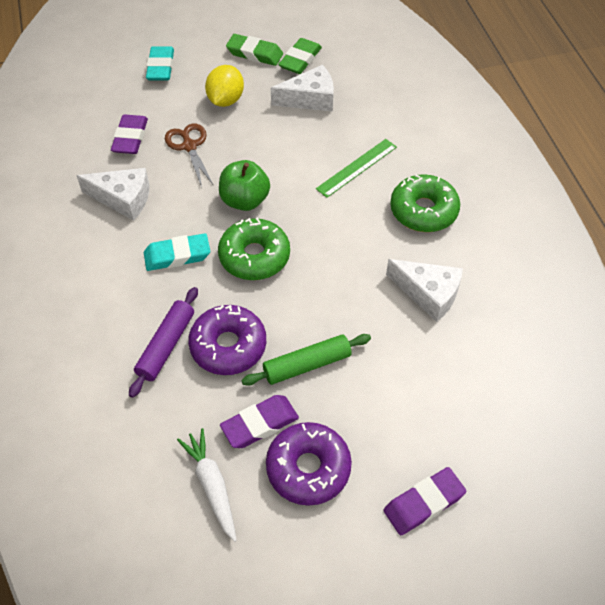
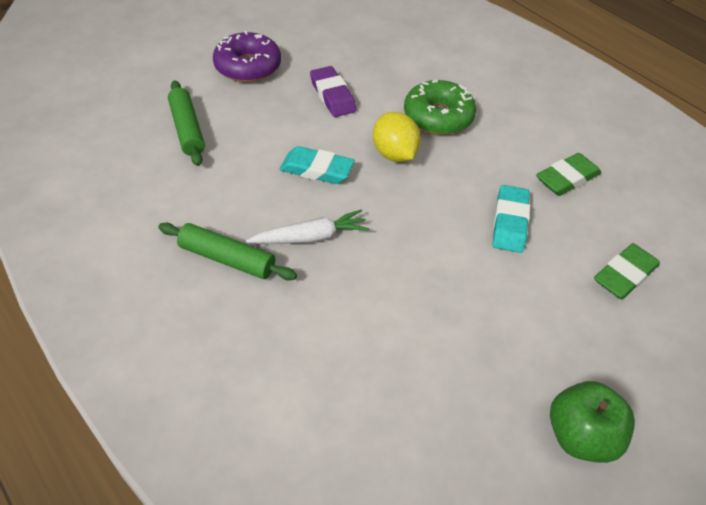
brown scissors: 1 -> 0
green donut: 2 -> 1
green rolling pin: 1 -> 2
green ruler: 1 -> 0
purple donut: 2 -> 1
purple eraser: 3 -> 1
purple rolling pin: 1 -> 0
white cheese: 3 -> 0

